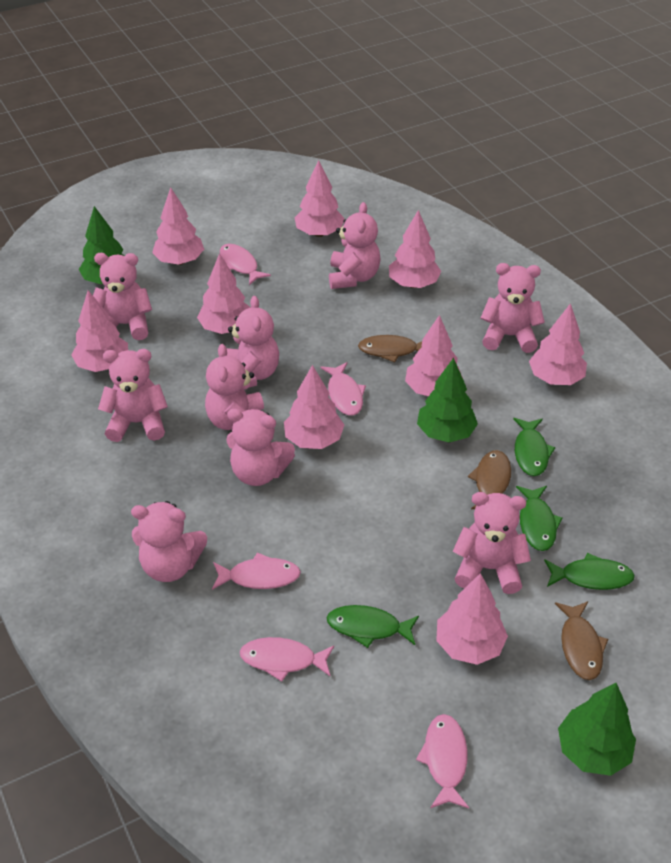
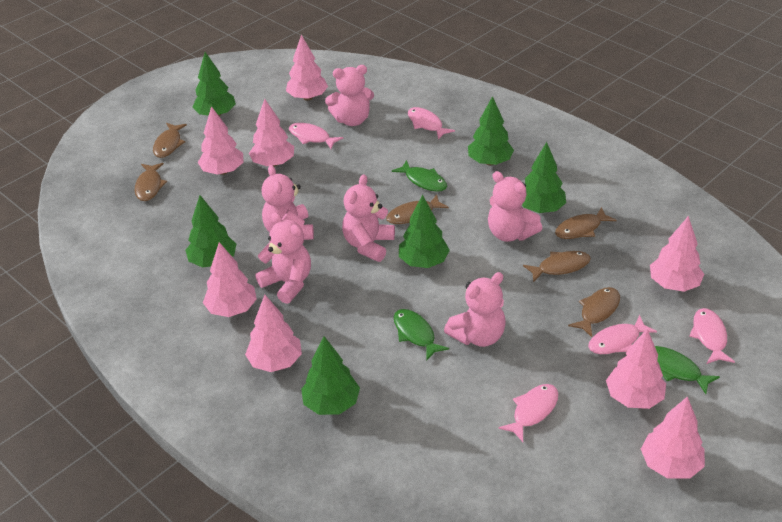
brown fish: 3 -> 6
green fish: 4 -> 3
green tree: 3 -> 6
pink teddy bear: 9 -> 6
pink tree: 9 -> 8

